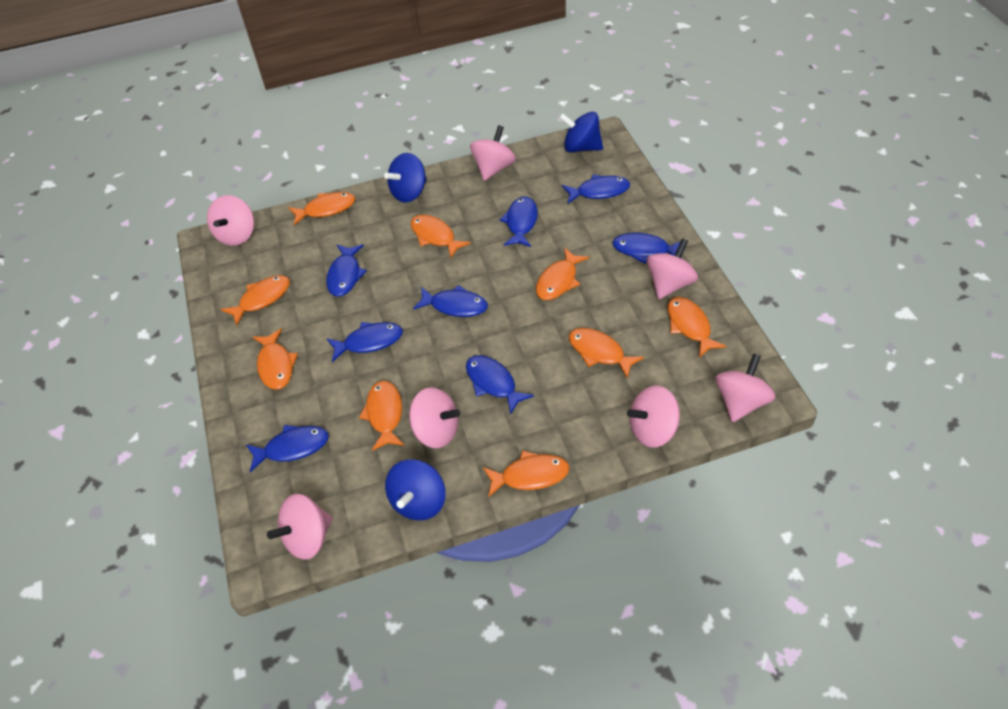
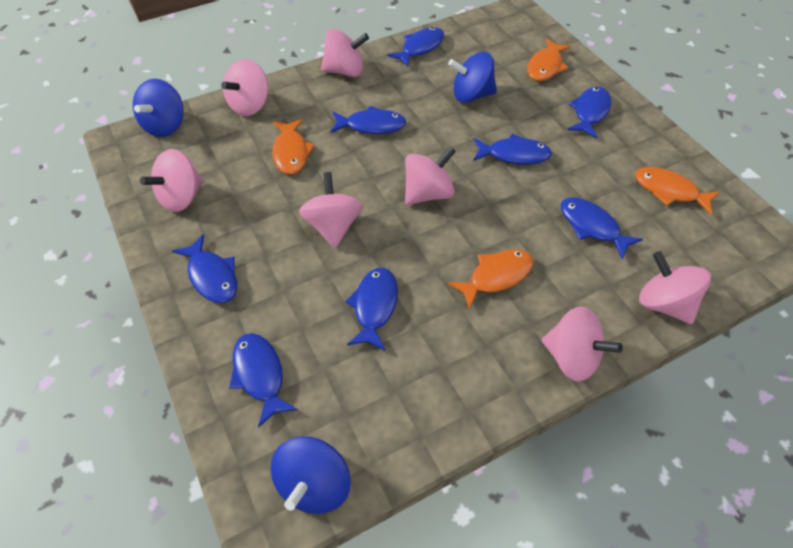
orange fish: 9 -> 4

